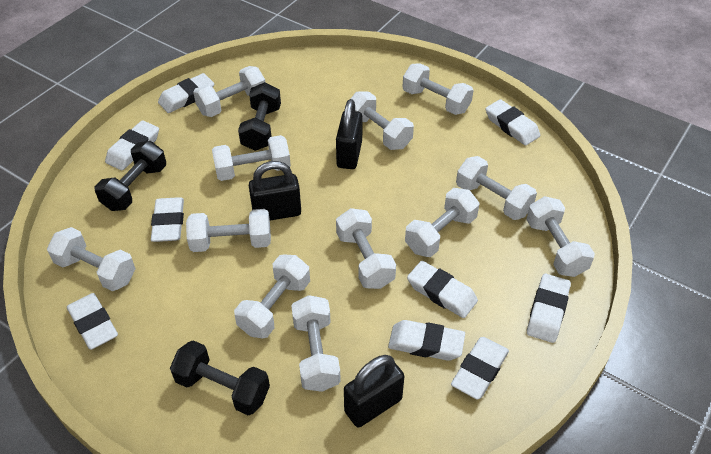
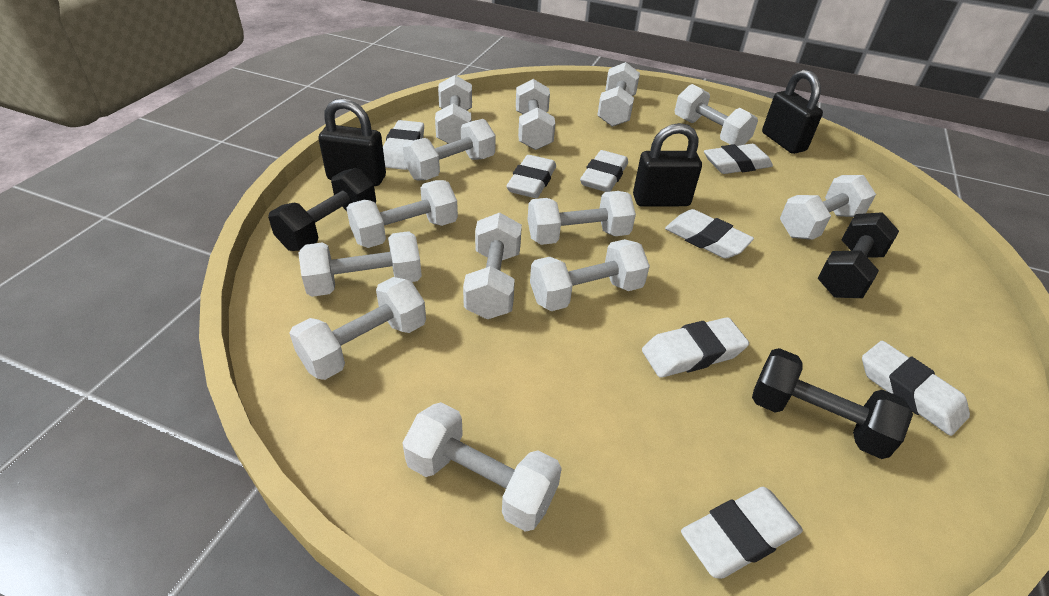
white dumbbell: 12 -> 13
white eraser: 9 -> 8

